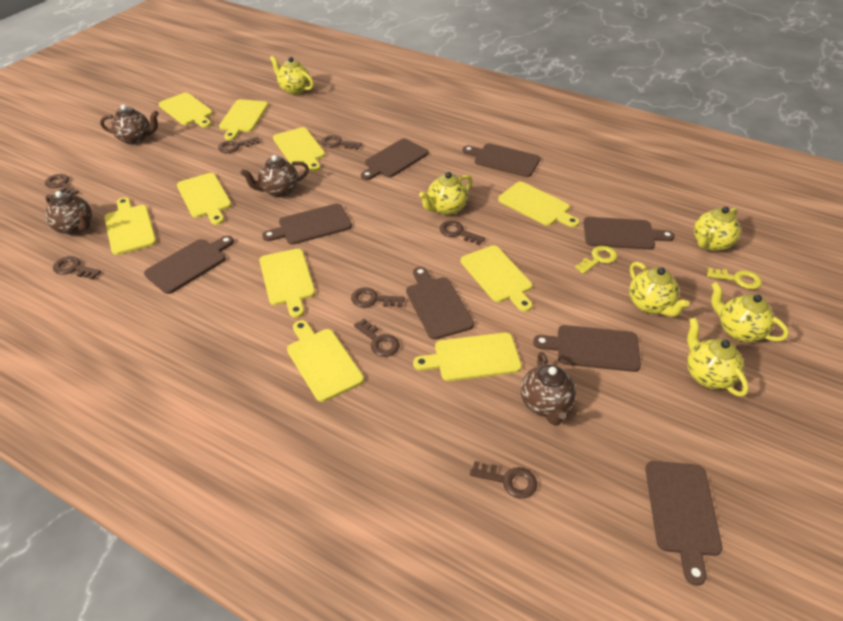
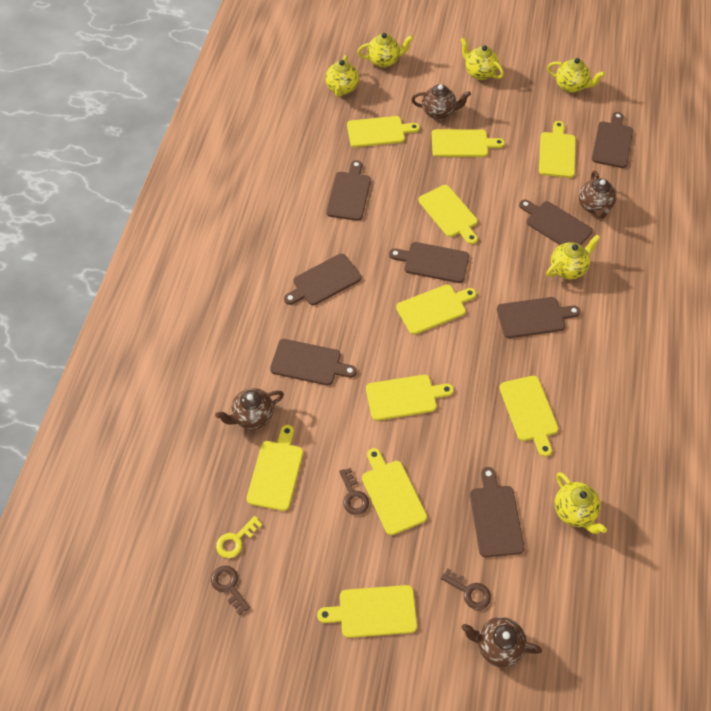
brown key: 8 -> 3
yellow key: 2 -> 1

